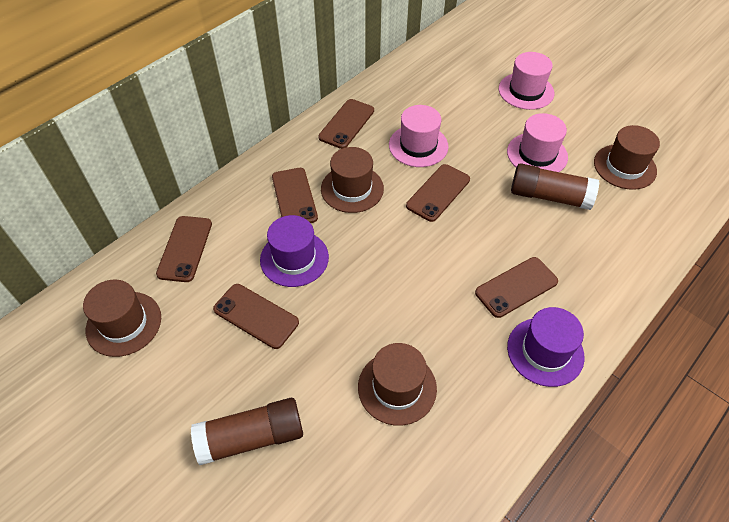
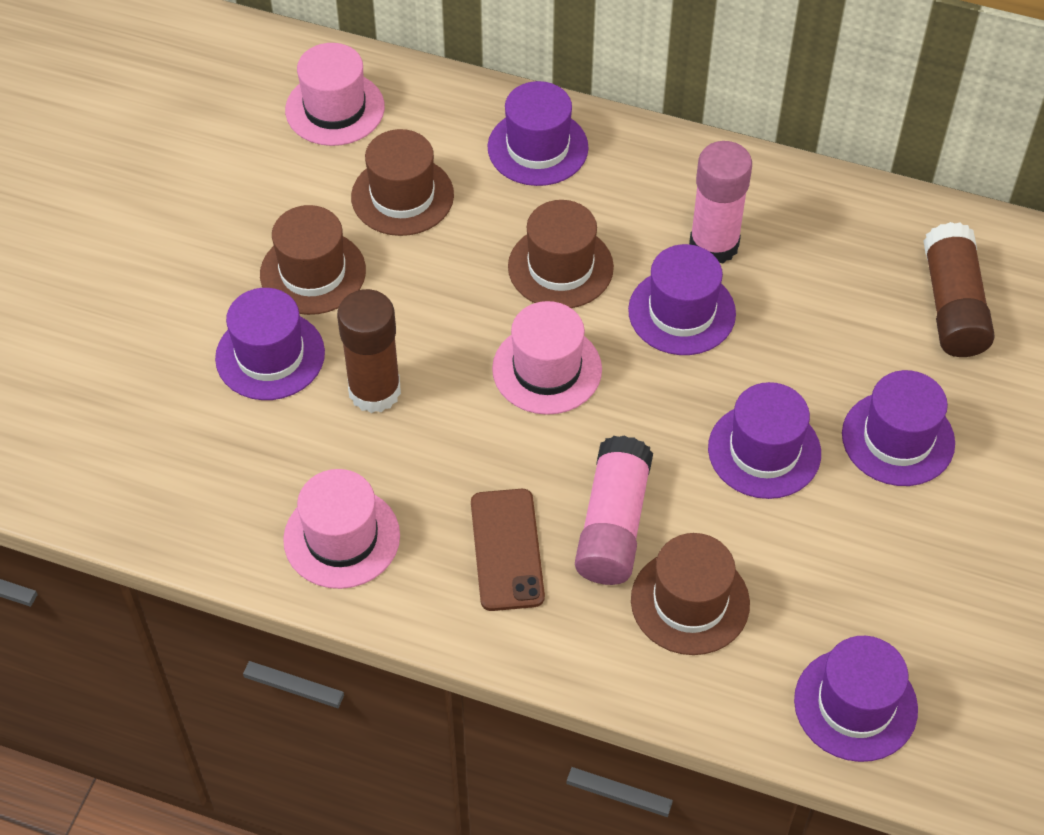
brown phone: 6 -> 1
pink glue stick: 0 -> 2
purple hat: 2 -> 6

